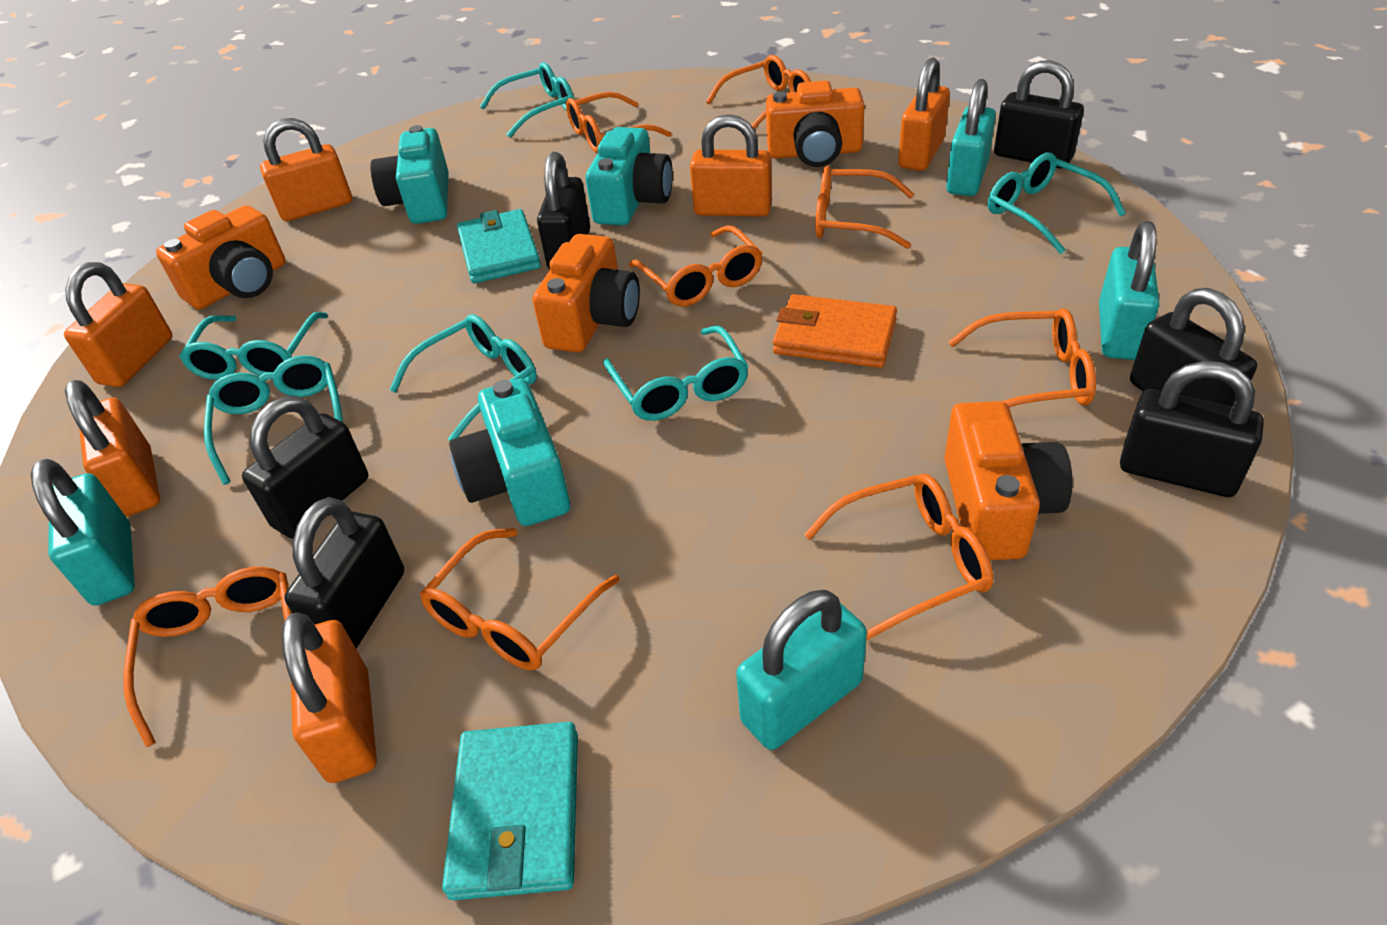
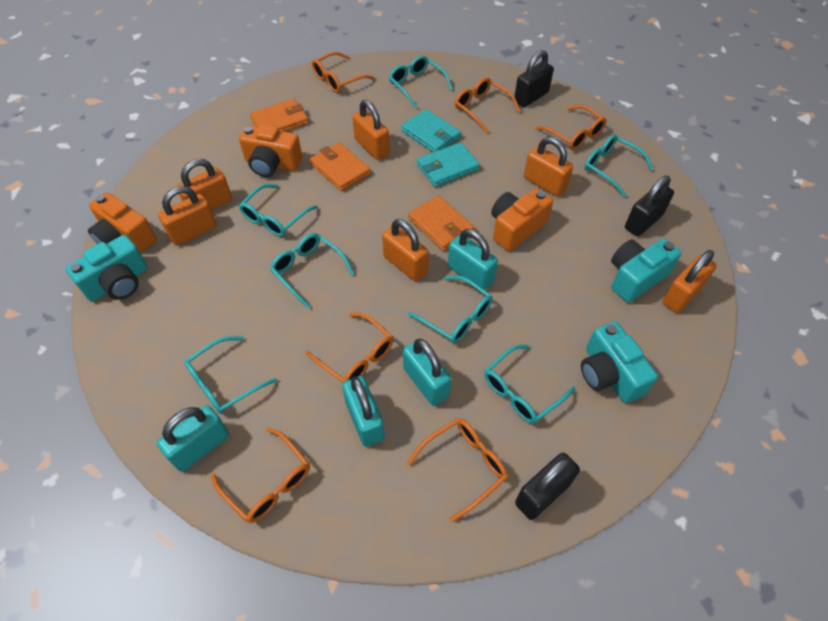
black padlock: 6 -> 3
orange camera: 4 -> 3
orange glasses: 8 -> 6
orange wallet: 1 -> 3
turquoise glasses: 6 -> 7

